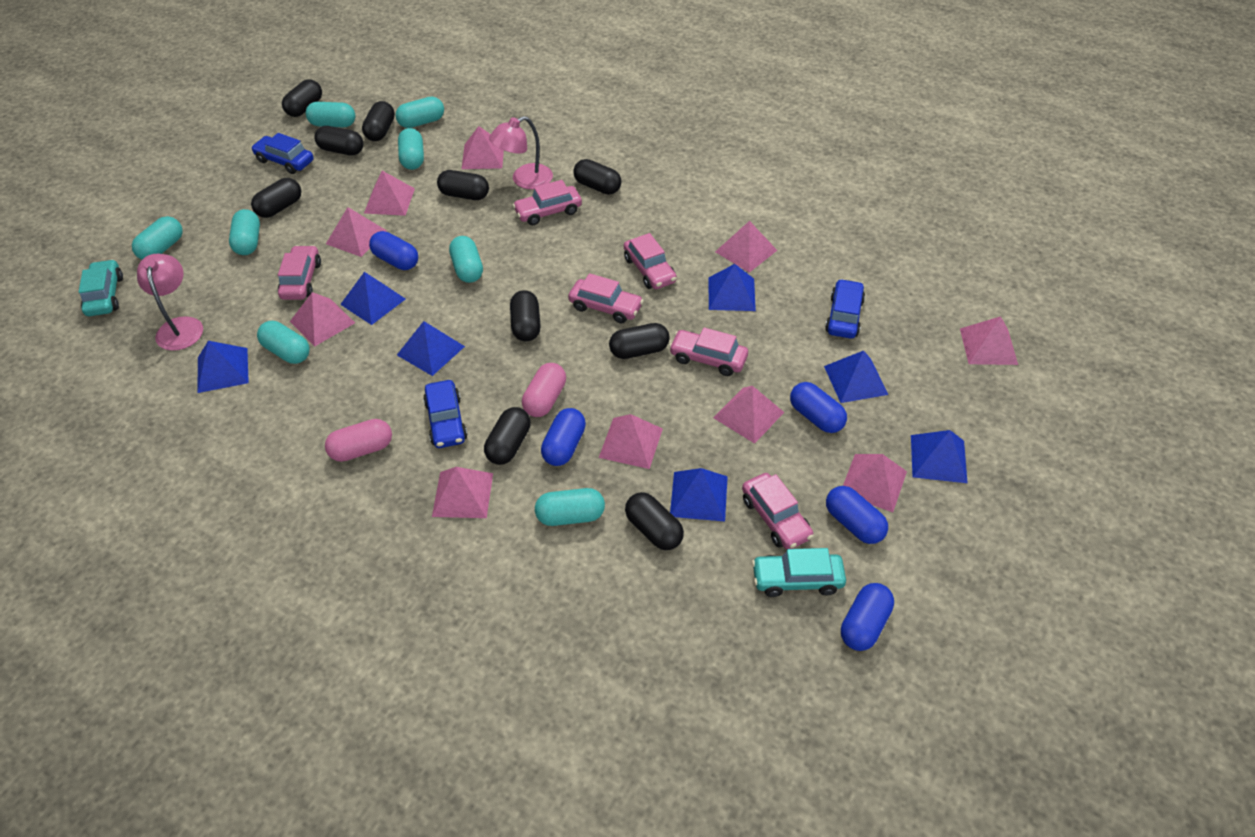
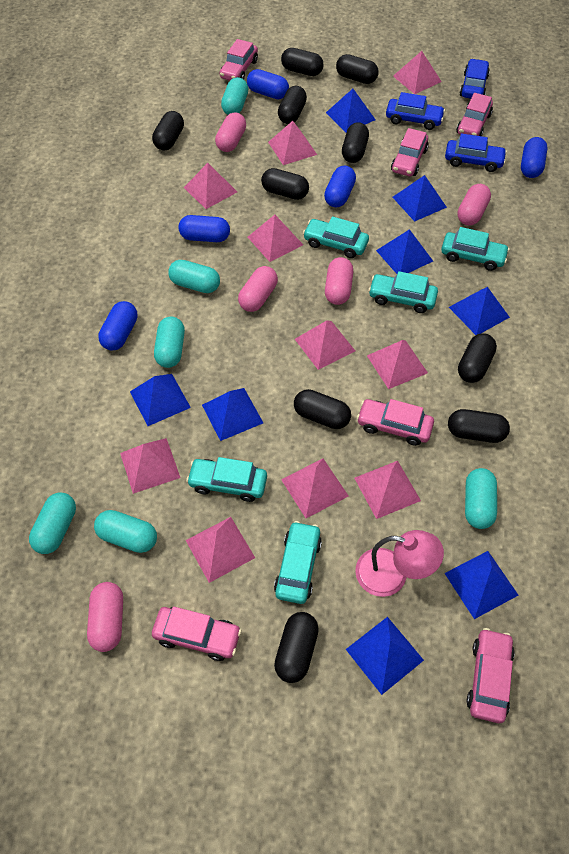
blue pyramid: 7 -> 8
pink capsule: 2 -> 5
pink lamp: 2 -> 1
turquoise capsule: 8 -> 6
turquoise car: 2 -> 5

